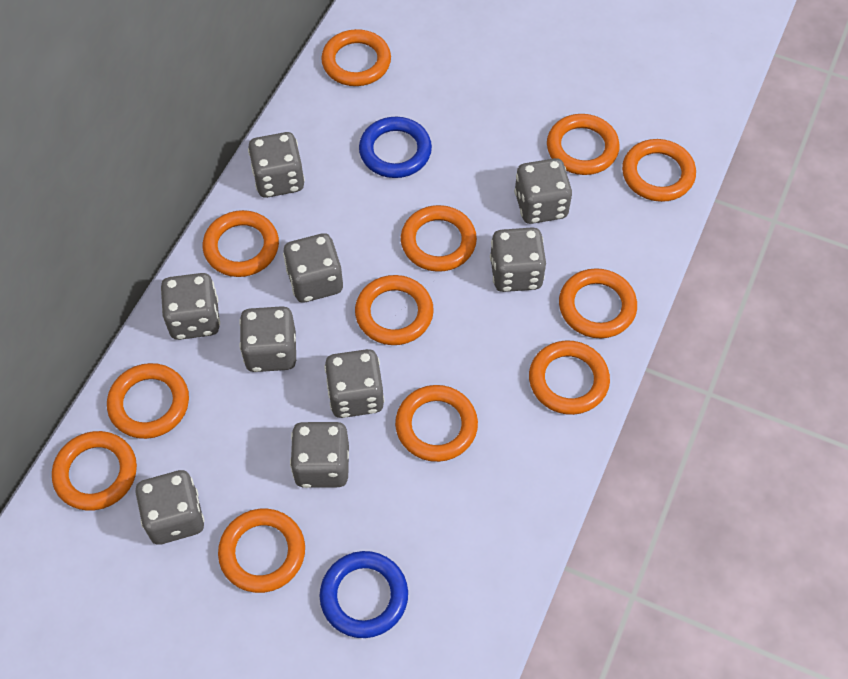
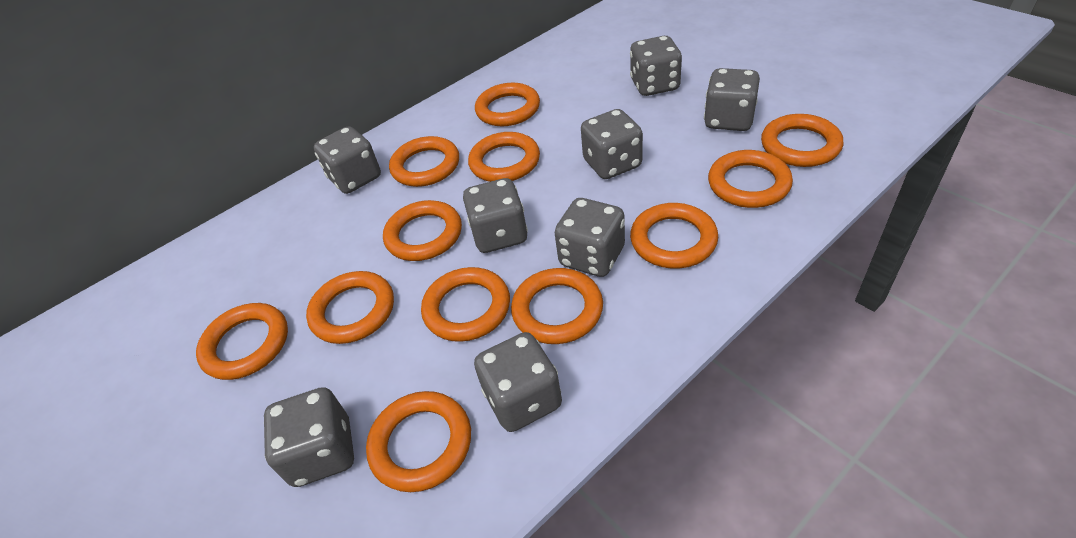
blue ring: 2 -> 0
grey dice: 9 -> 8

